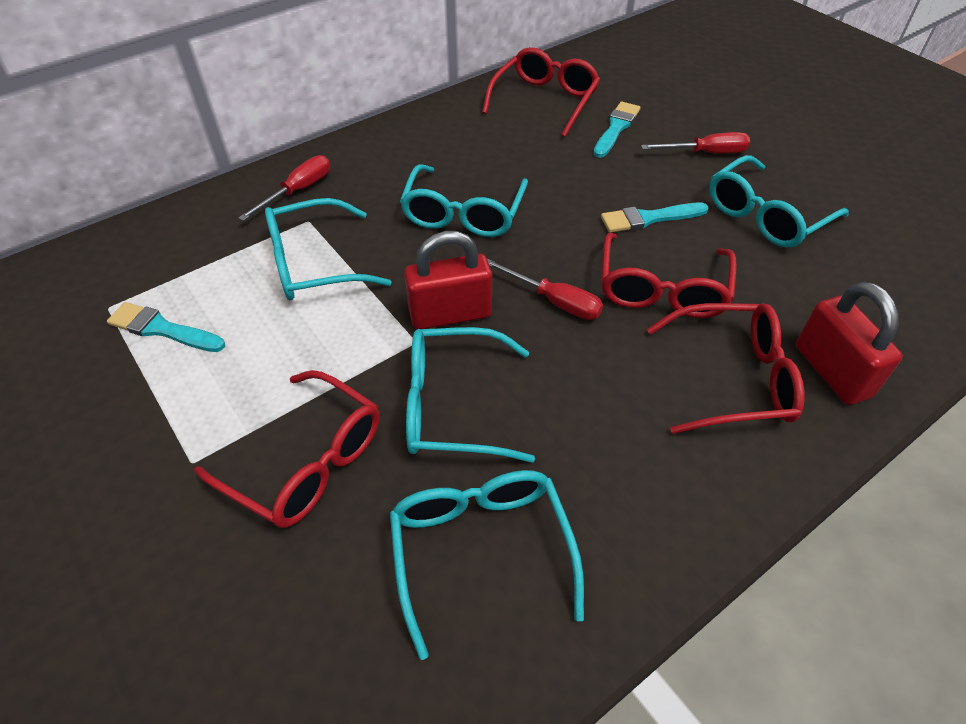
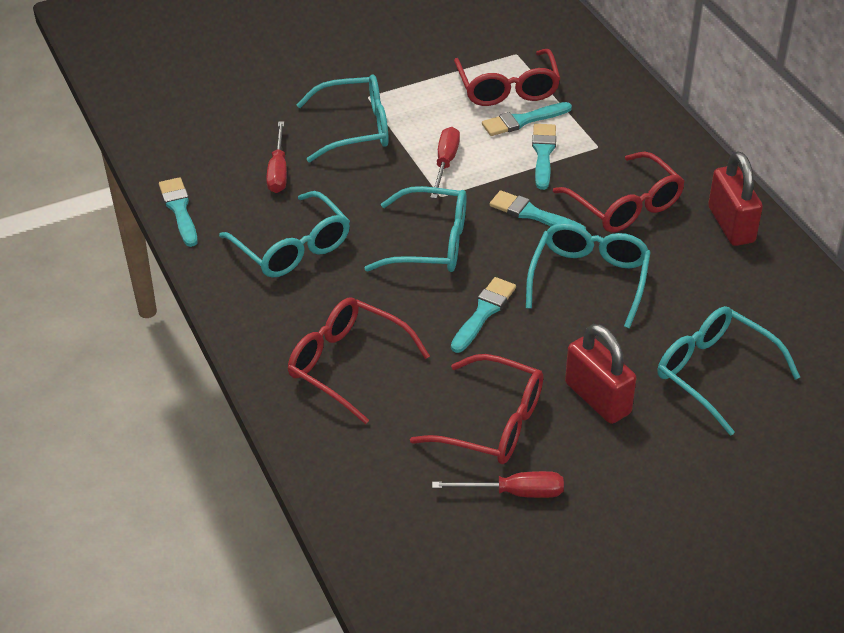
turquoise brush: 3 -> 5

